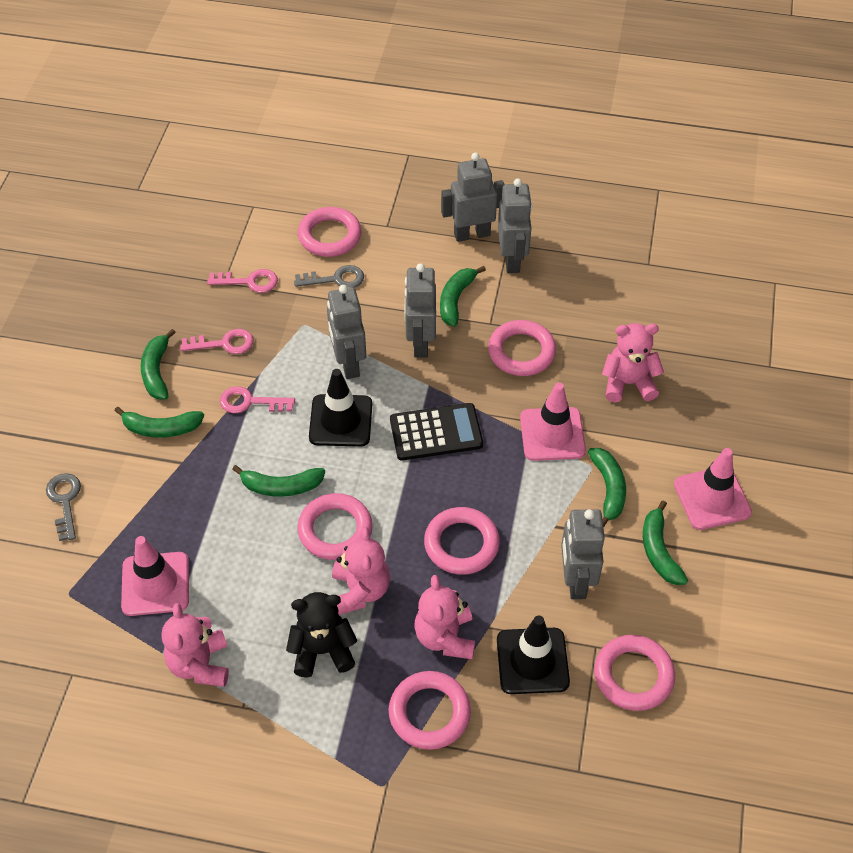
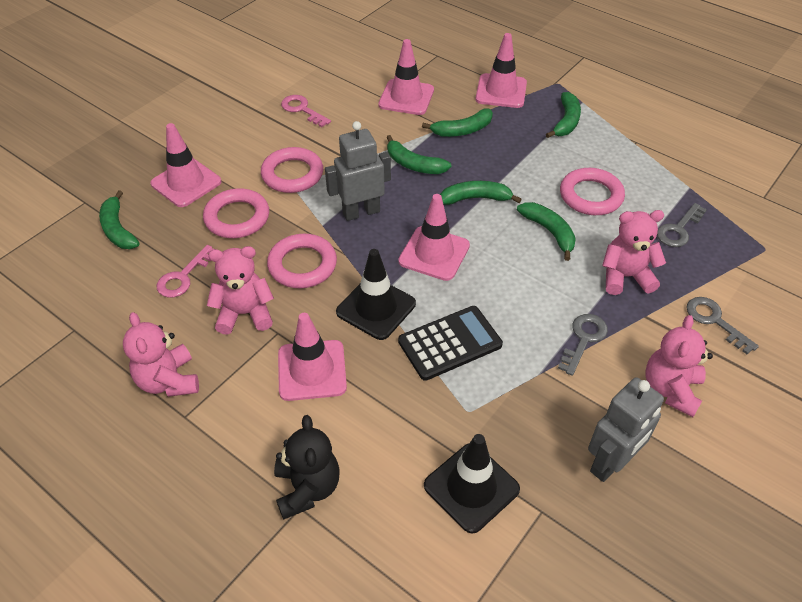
grey key: 2 -> 3
grey robot: 5 -> 2
pink key: 3 -> 2
pink ring: 6 -> 4
pink traffic cone: 3 -> 5

